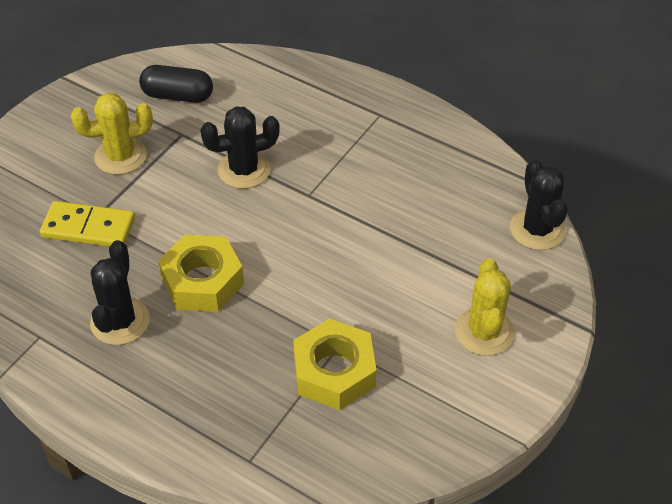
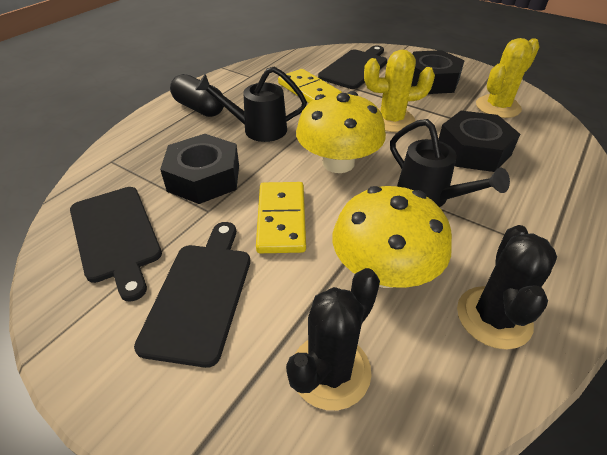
black cactus: 3 -> 2
black cutting board: 0 -> 3
black nut: 0 -> 3
black watering can: 0 -> 2
yellow domino: 1 -> 2
yellow mushroom: 0 -> 2
yellow nut: 2 -> 0

